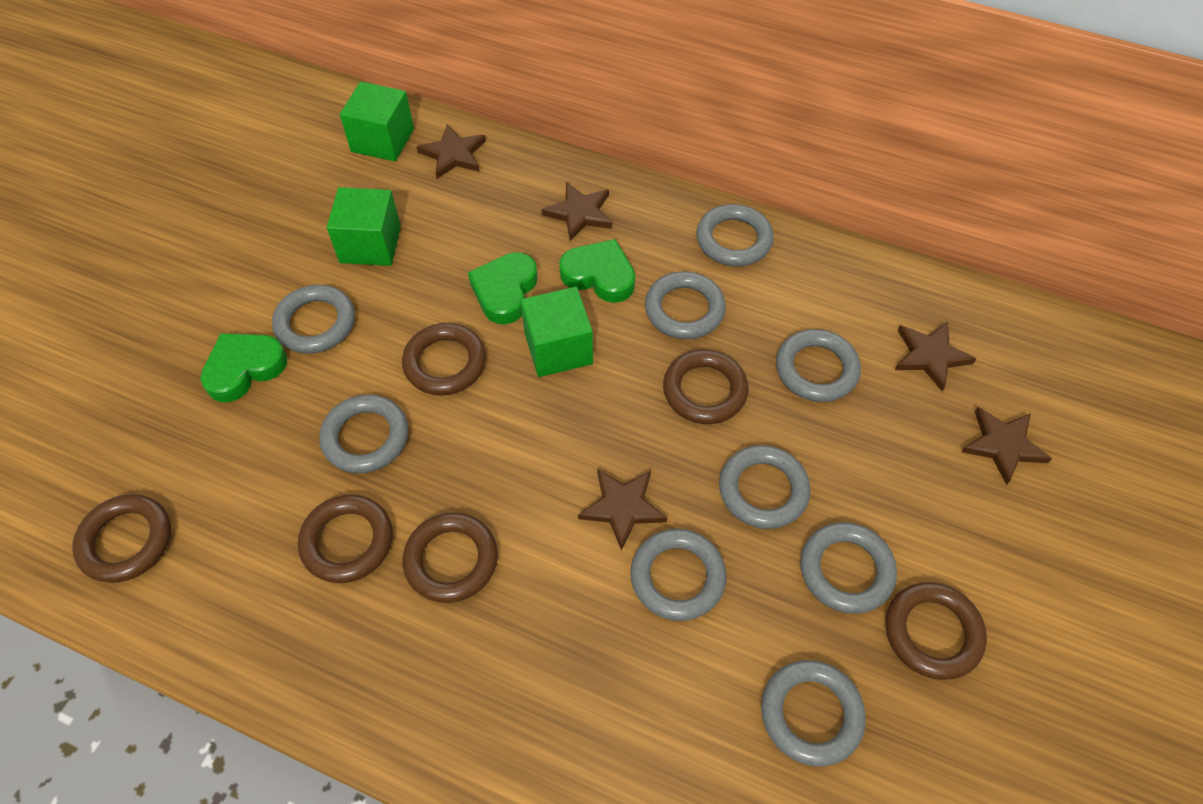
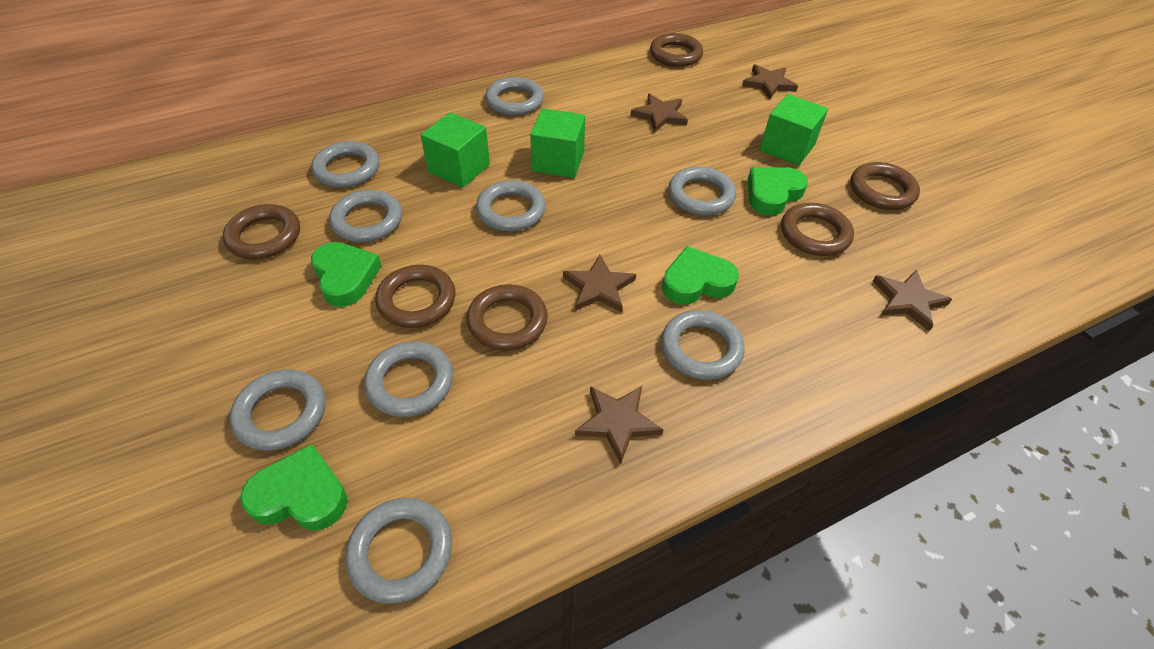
green heart: 3 -> 4

